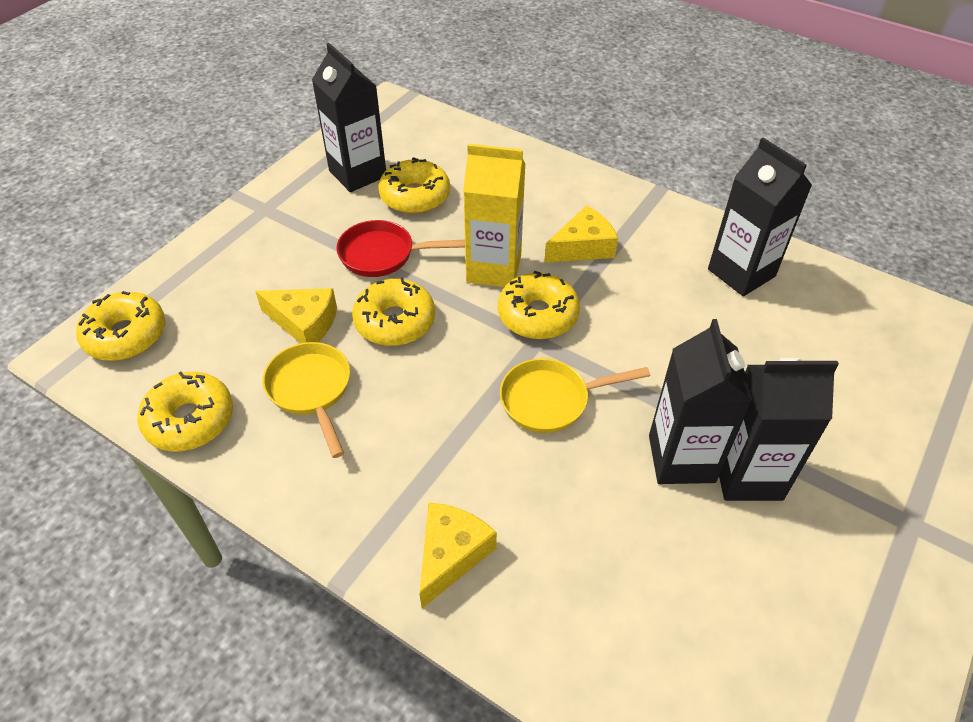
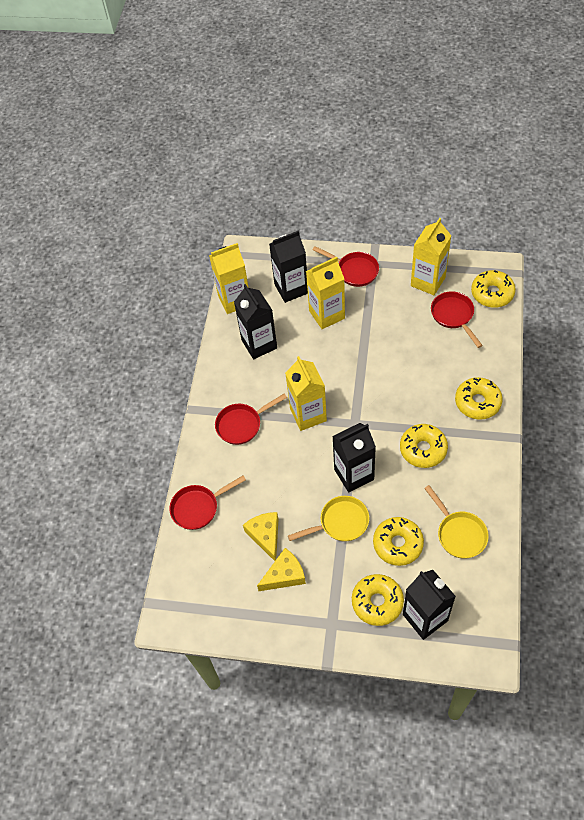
red pan: 1 -> 4
yellow carton: 1 -> 4
yellow cheese: 3 -> 2

